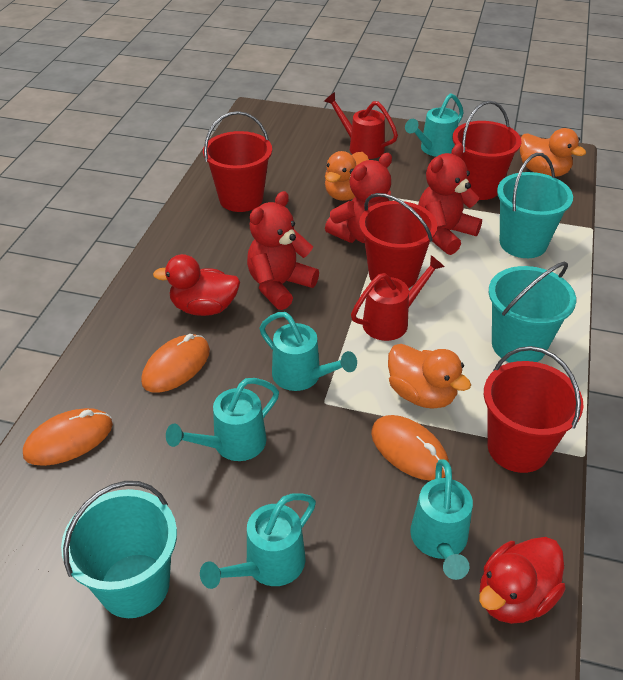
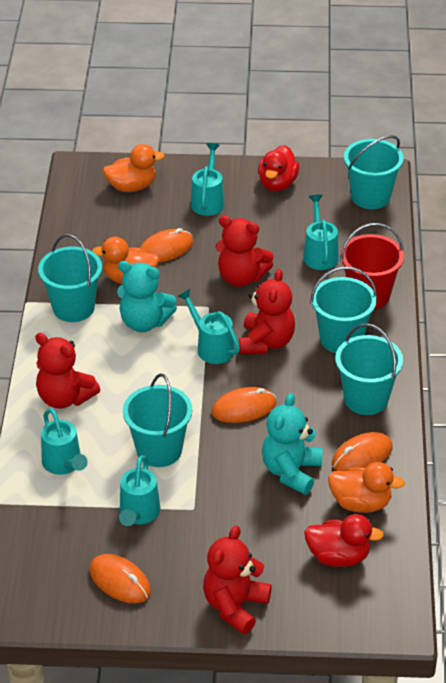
orange mouse: 3 -> 4
red bucket: 4 -> 1
red teddy bear: 3 -> 4
red watering can: 2 -> 0
turquoise bucket: 3 -> 5
turquoise teddy bear: 0 -> 2

